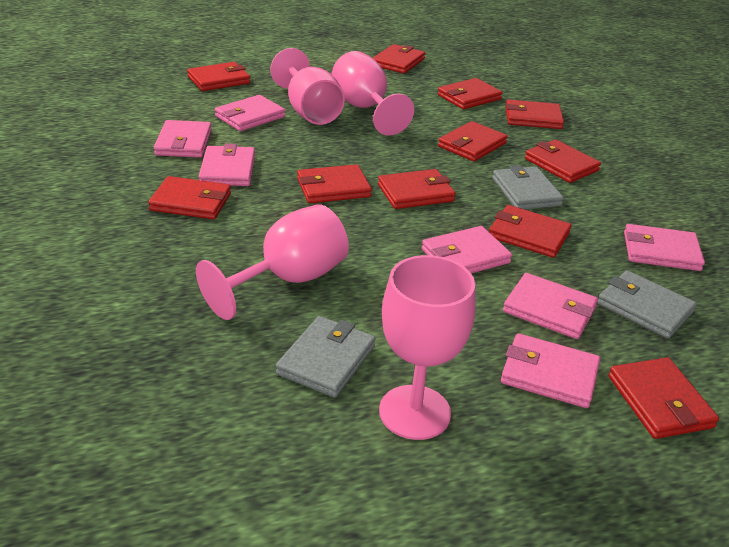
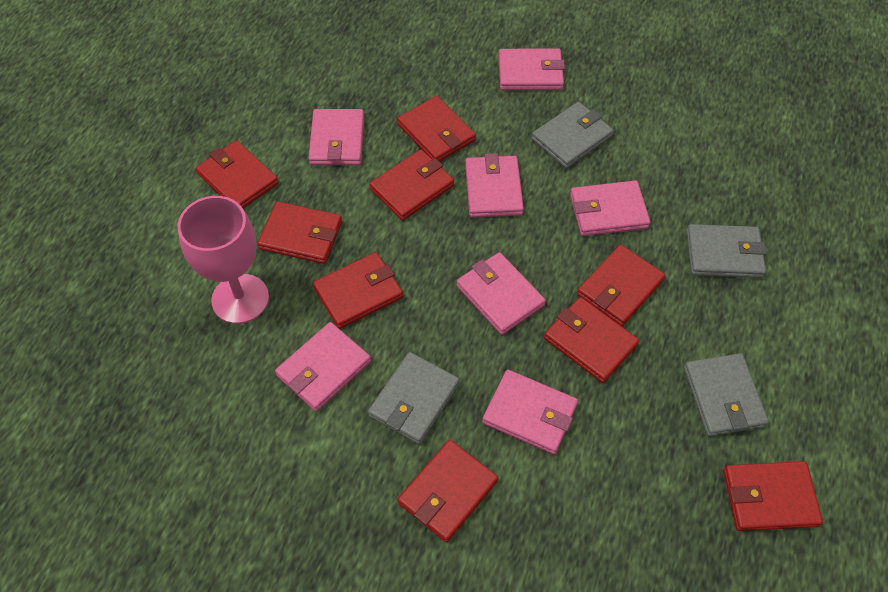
grey wallet: 3 -> 4
pink goblet: 4 -> 1
red wallet: 11 -> 9

